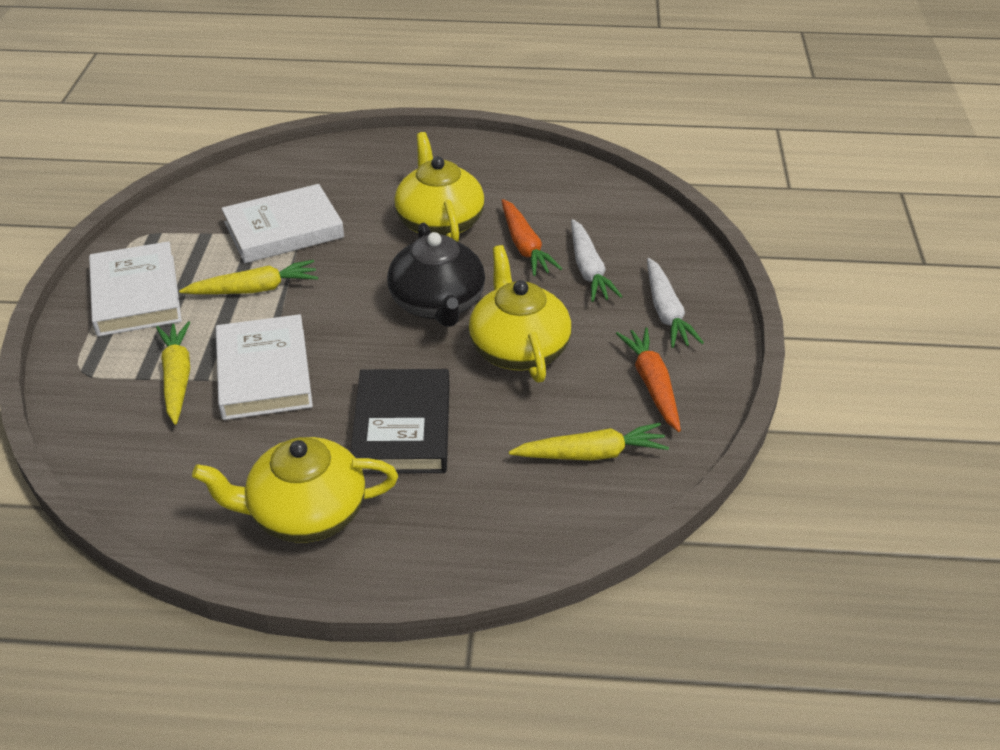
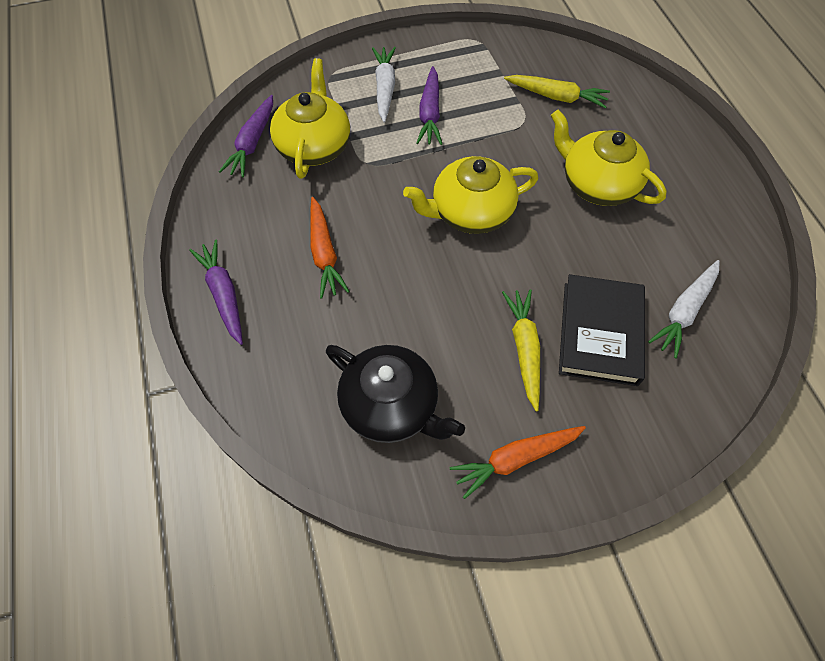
purple carrot: 0 -> 3
white book: 3 -> 0
yellow carrot: 3 -> 2

